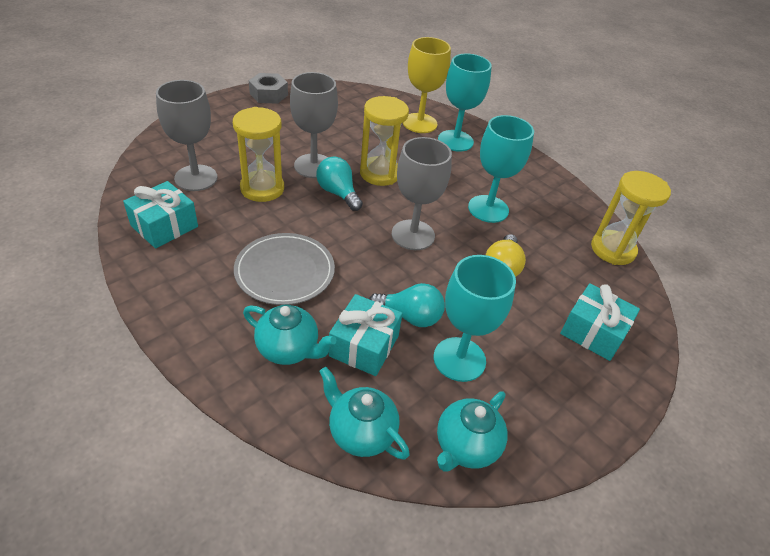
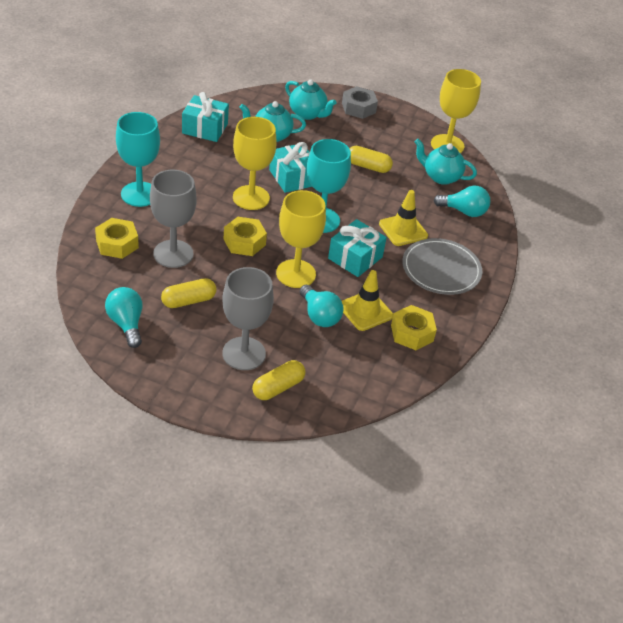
grey goblet: 3 -> 2
turquoise goblet: 3 -> 2
turquoise light bulb: 2 -> 3
yellow capsule: 0 -> 3
yellow goblet: 1 -> 3
yellow hourglass: 3 -> 0
yellow light bulb: 1 -> 0
yellow nut: 0 -> 3
yellow traffic cone: 0 -> 2

